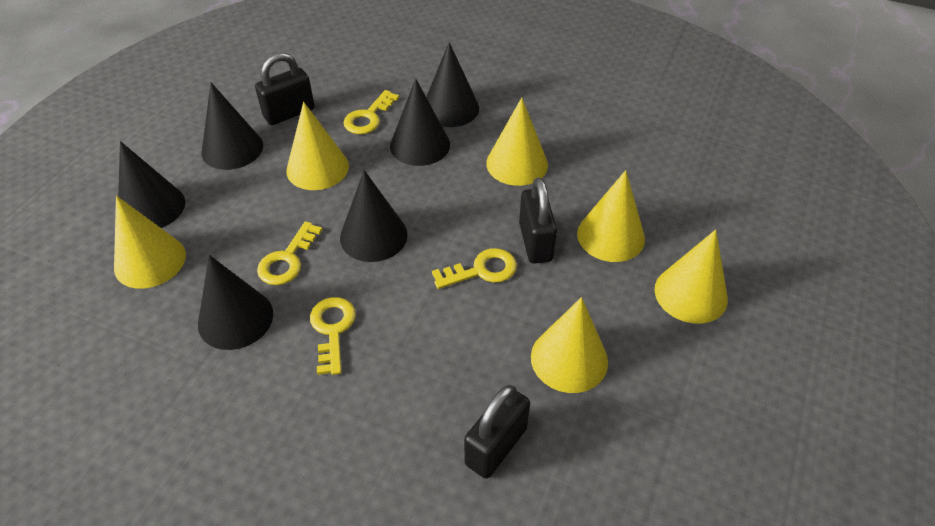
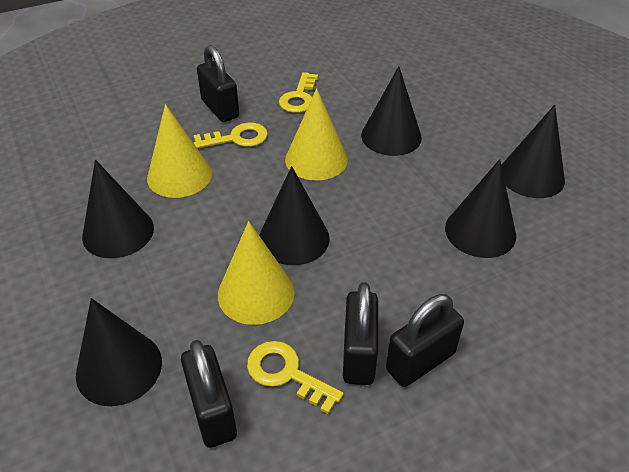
black padlock: 3 -> 4
yellow cone: 6 -> 3
yellow key: 4 -> 3

